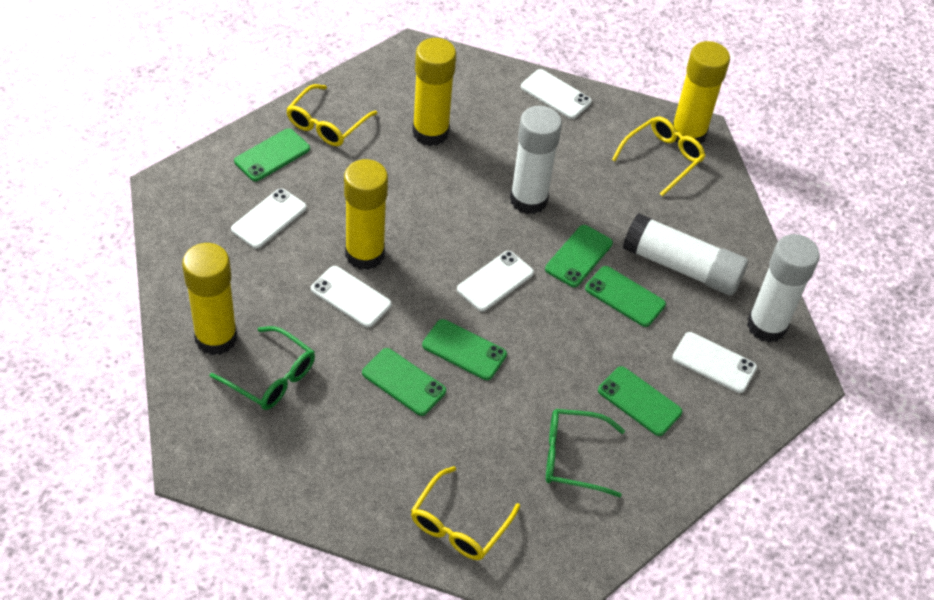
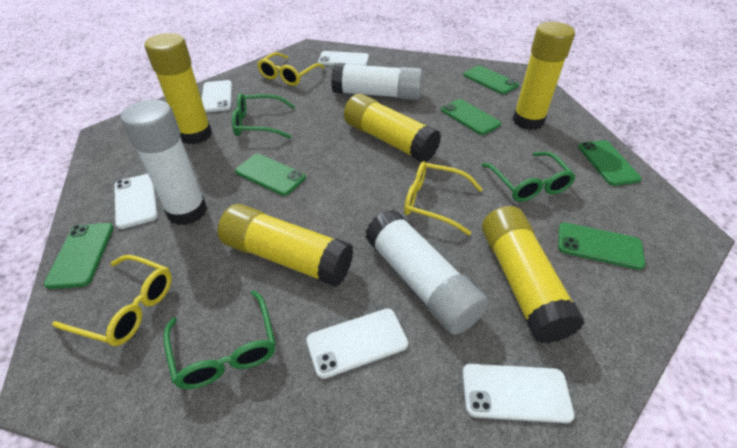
green glasses: 2 -> 3
yellow glue stick: 4 -> 5

